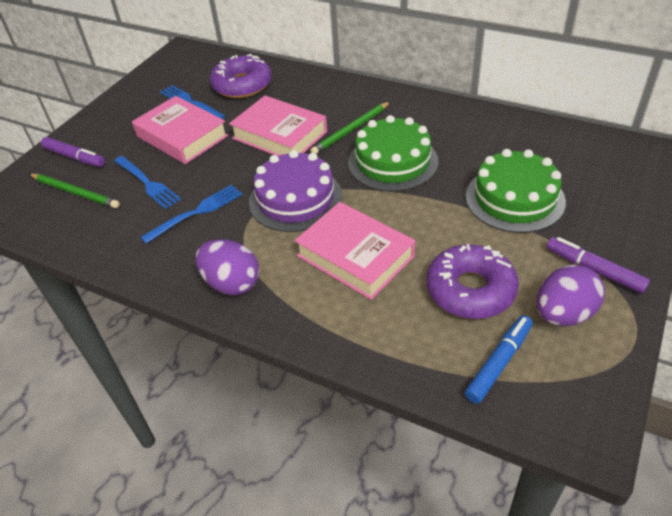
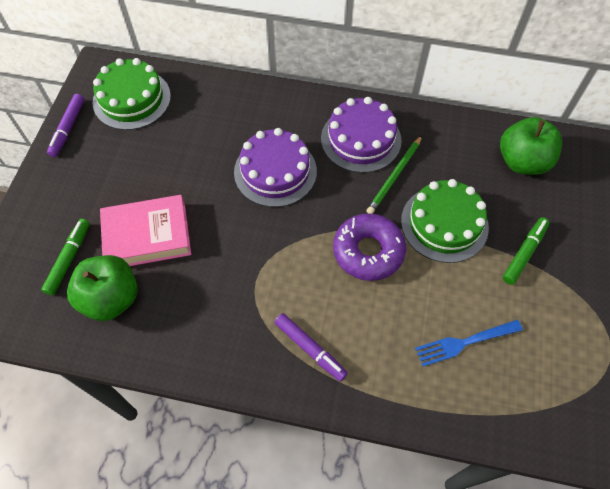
blue fork: 3 -> 1
blue marker: 1 -> 0
green apple: 0 -> 2
green marker: 0 -> 2
green pencil: 2 -> 1
pink book: 3 -> 1
purple cake: 1 -> 2
purple donut: 2 -> 1
purple egg: 2 -> 0

